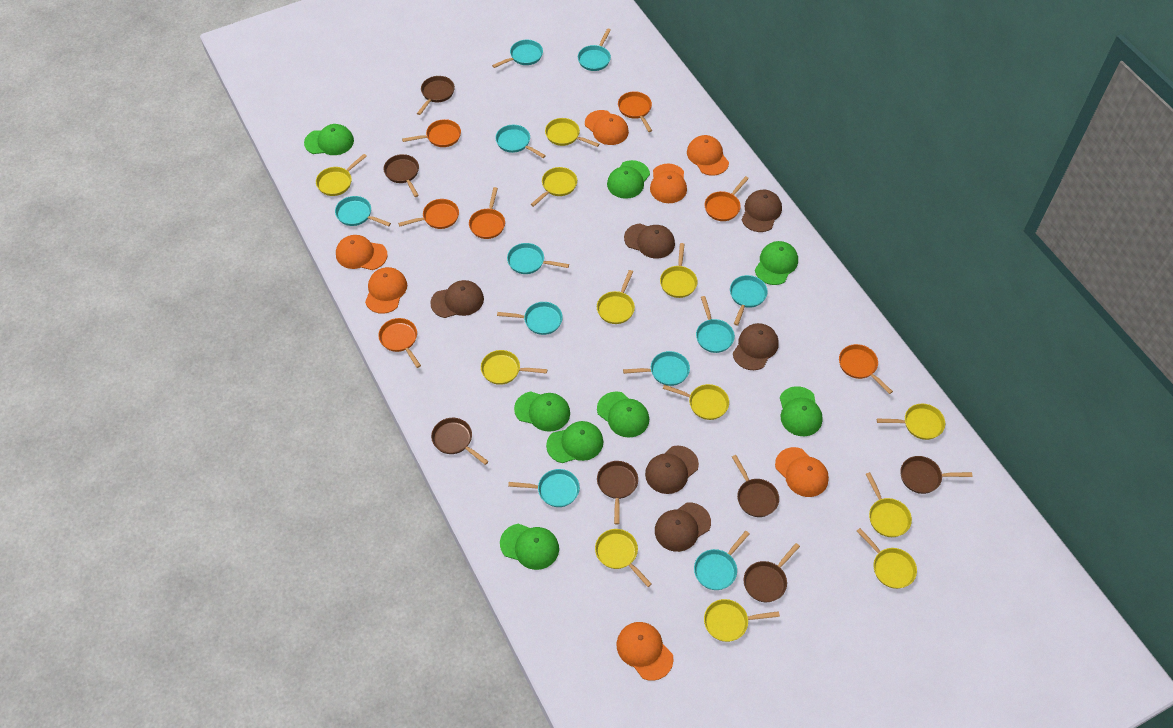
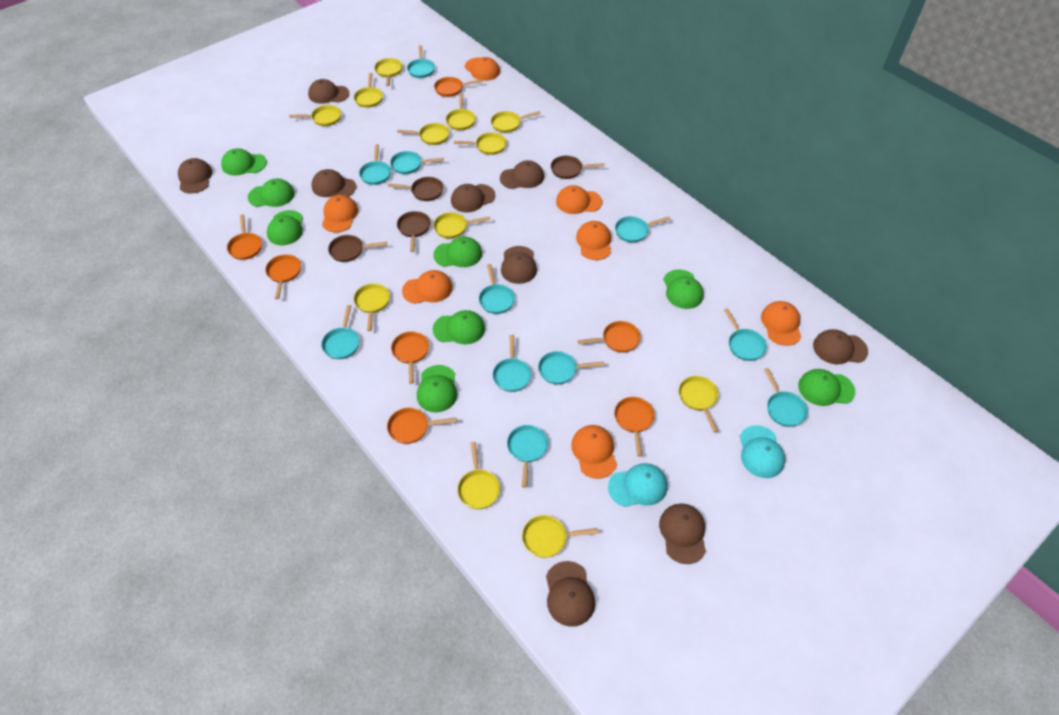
brown cap: 6 -> 9
brown pan: 7 -> 4
turquoise cap: 0 -> 2

